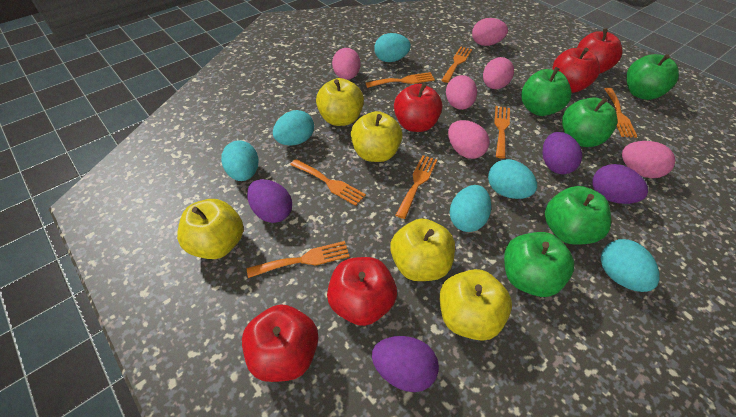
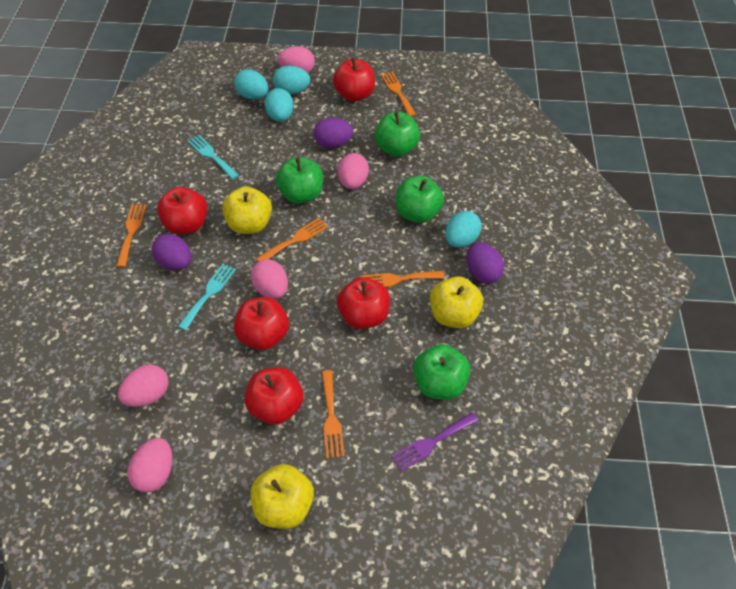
green apple: 5 -> 4
orange fork: 7 -> 5
pink egg: 6 -> 5
purple egg: 4 -> 3
purple fork: 0 -> 1
turquoise egg: 6 -> 4
turquoise fork: 0 -> 2
yellow apple: 5 -> 3

